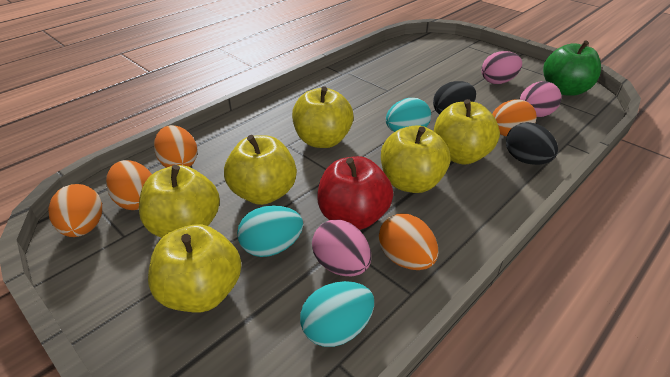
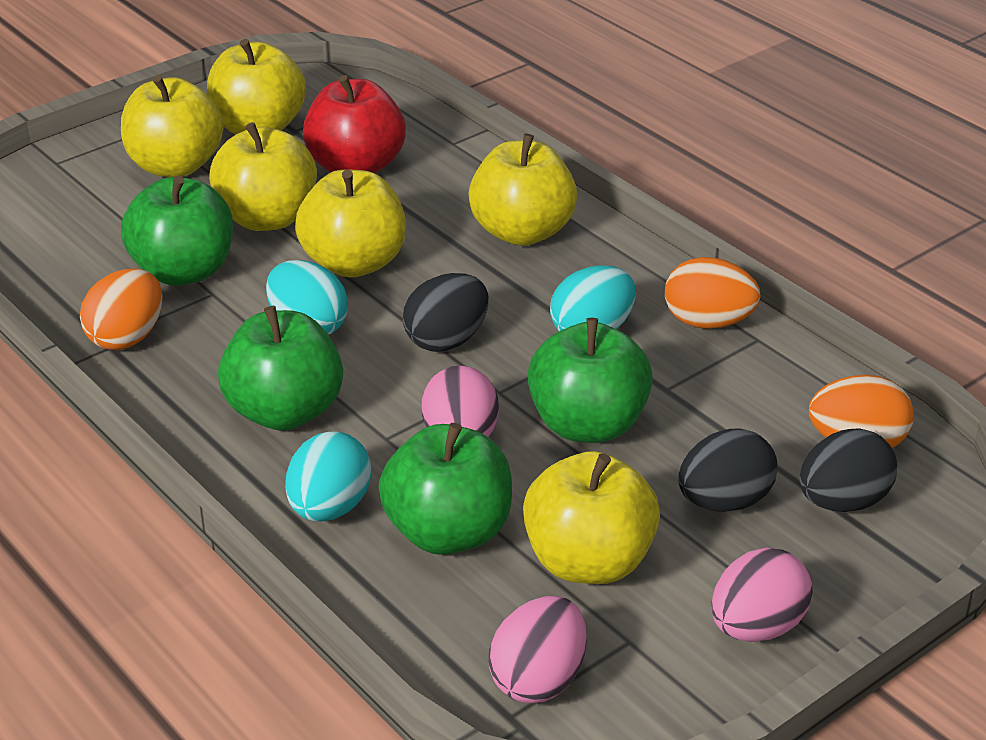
black egg: 2 -> 3
green apple: 1 -> 4
orange egg: 5 -> 3

